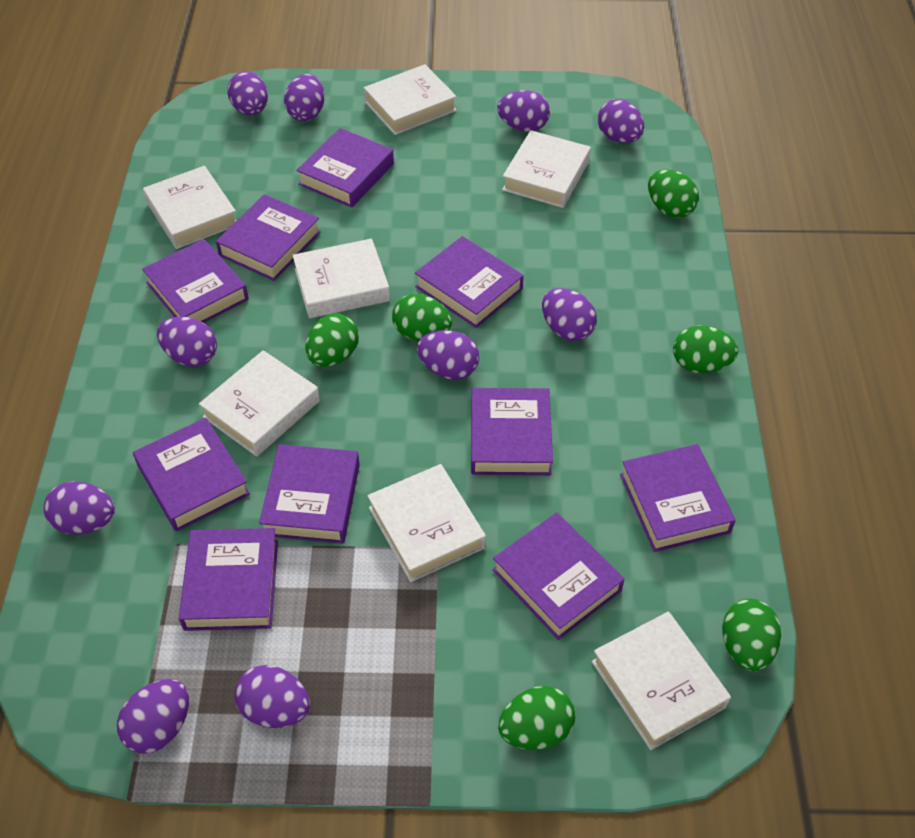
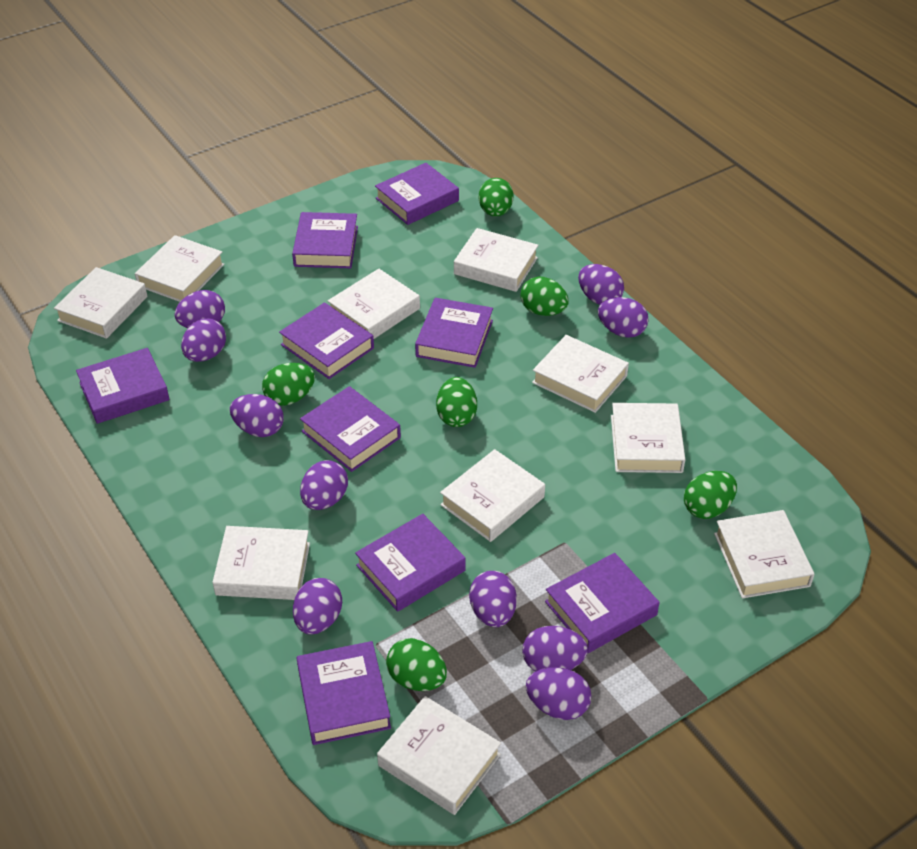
purple book: 10 -> 9
white book: 7 -> 10

